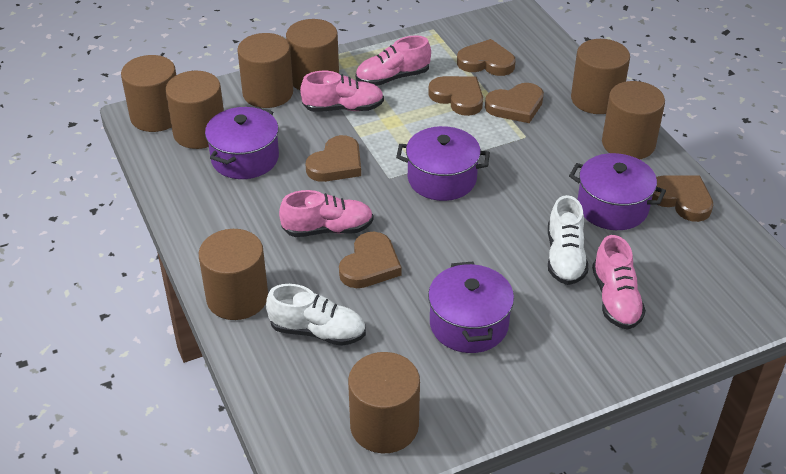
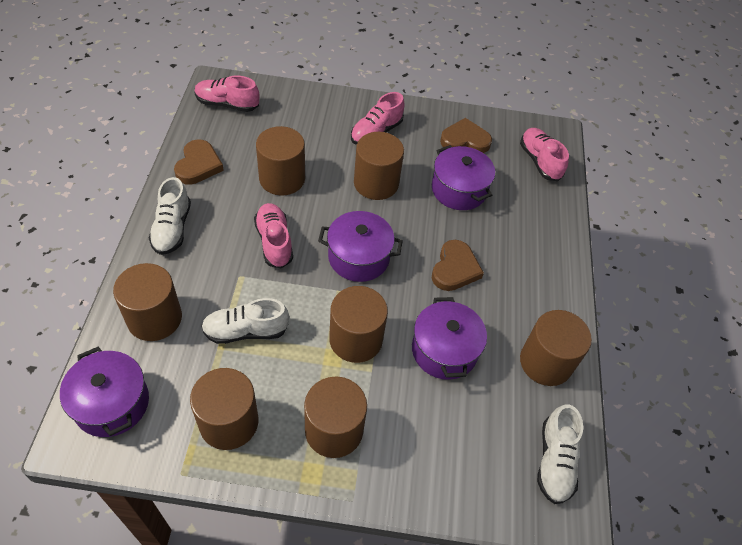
brown cylinder: 8 -> 7
brown heart: 6 -> 3
white shoe: 2 -> 3

